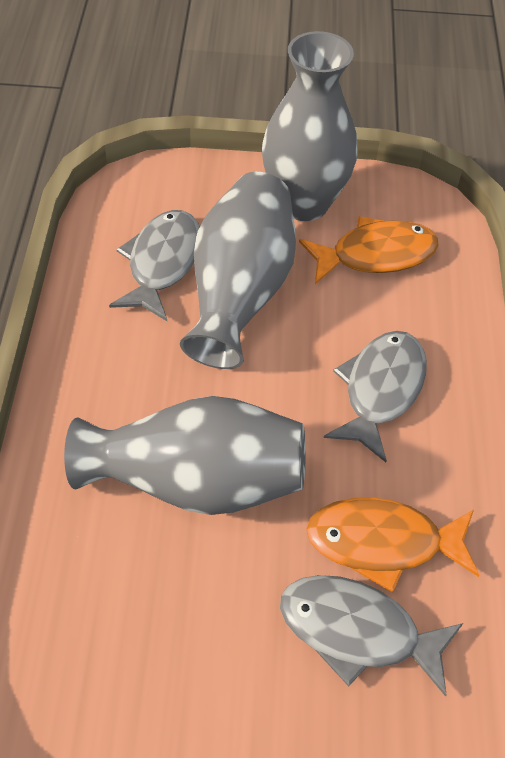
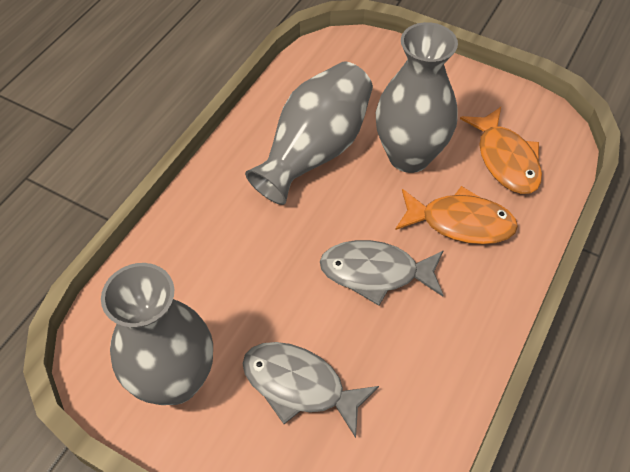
grey fish: 3 -> 2

